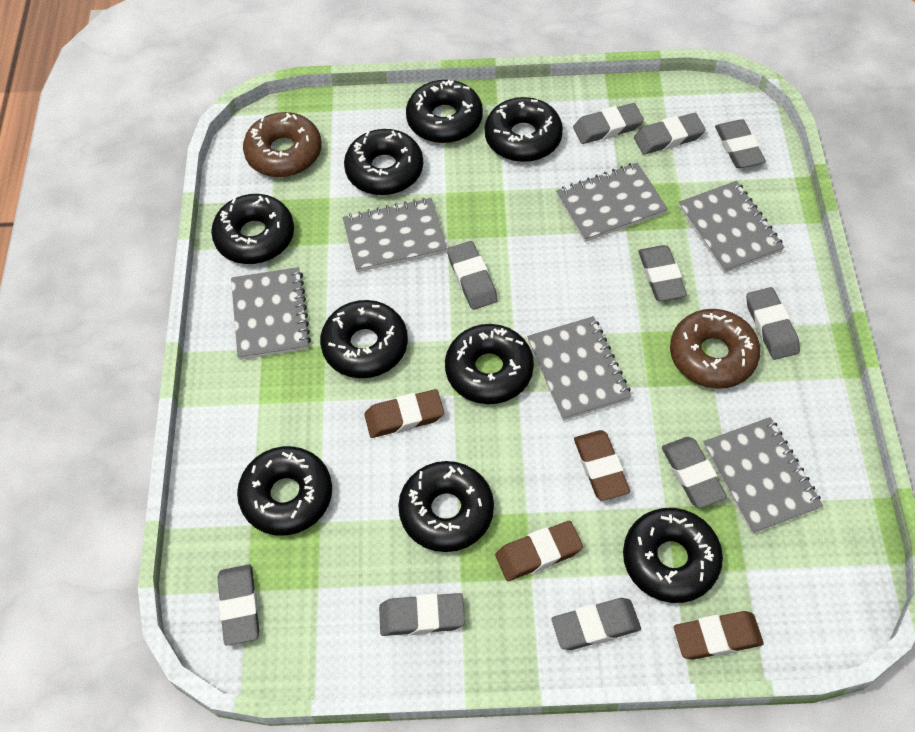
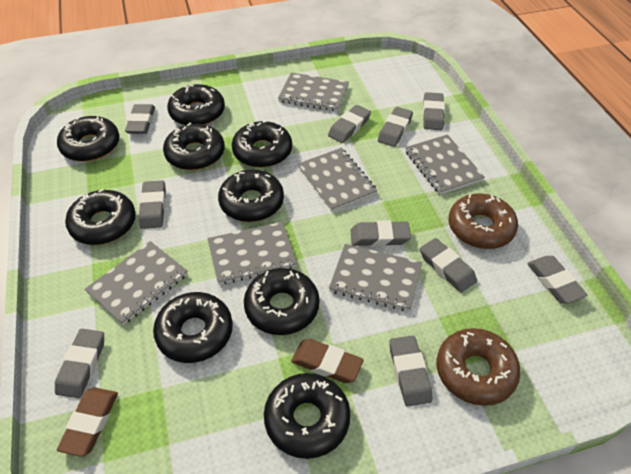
brown eraser: 4 -> 2

